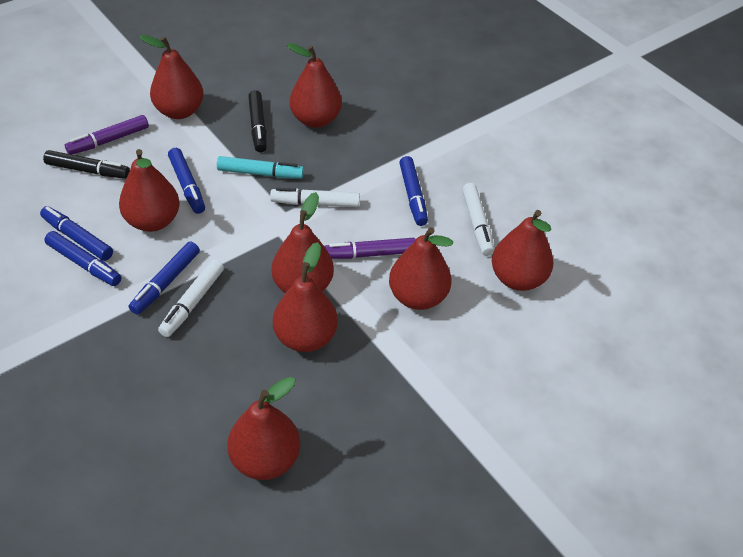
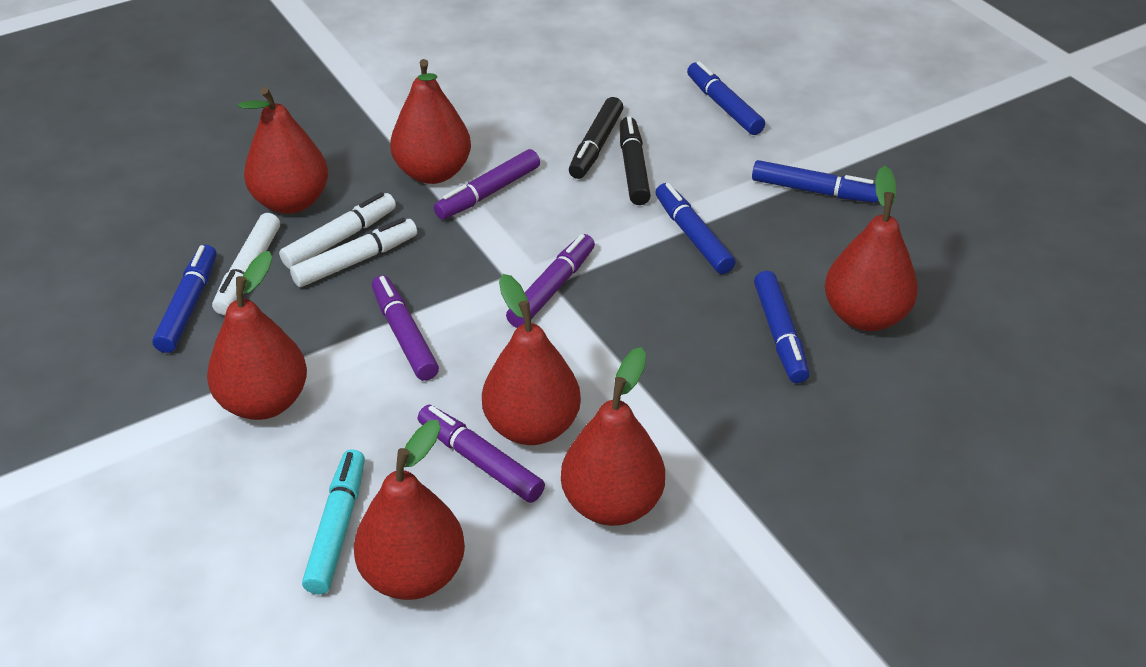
purple marker: 2 -> 4
red pear: 8 -> 7

